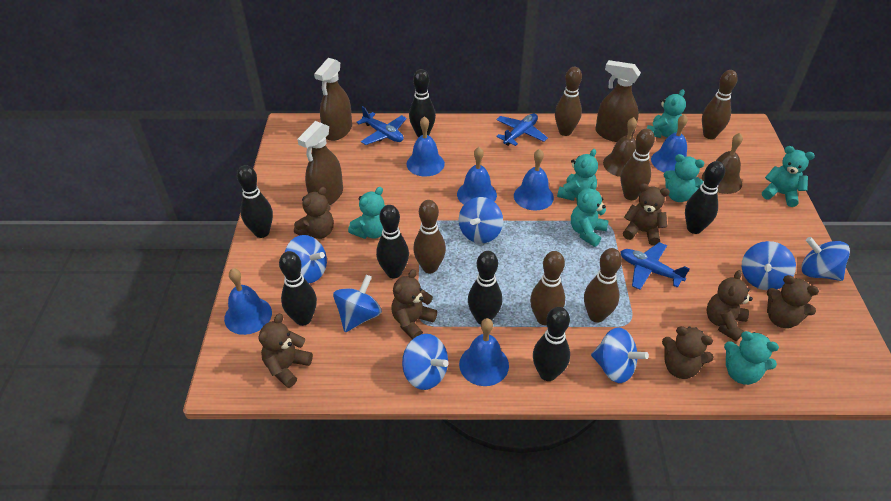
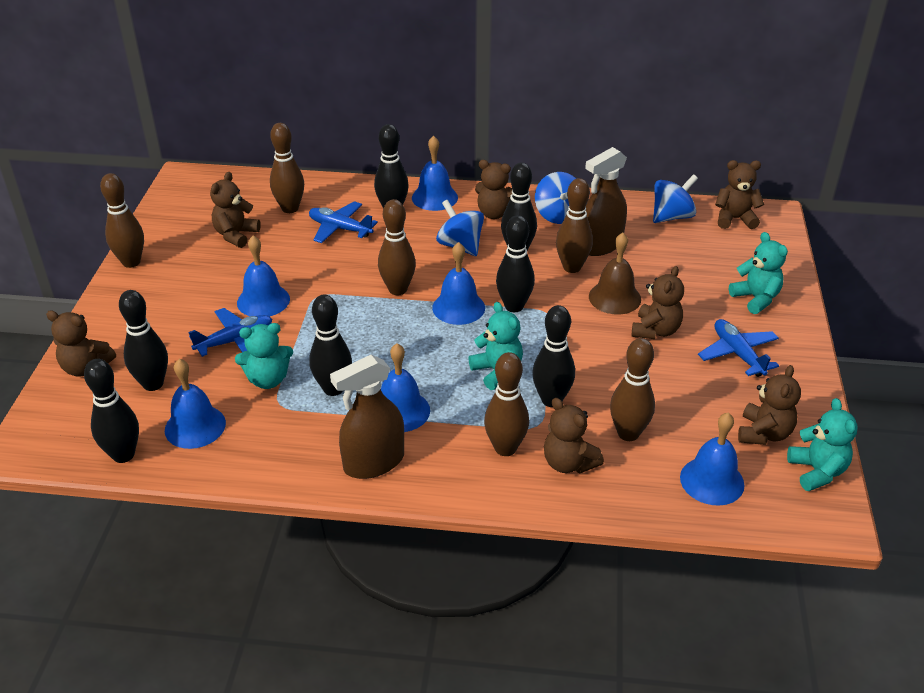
blue spinning top: 7 -> 3
brown bell: 2 -> 1
brown spray bottle: 3 -> 2
turquoise teddy bear: 7 -> 4

